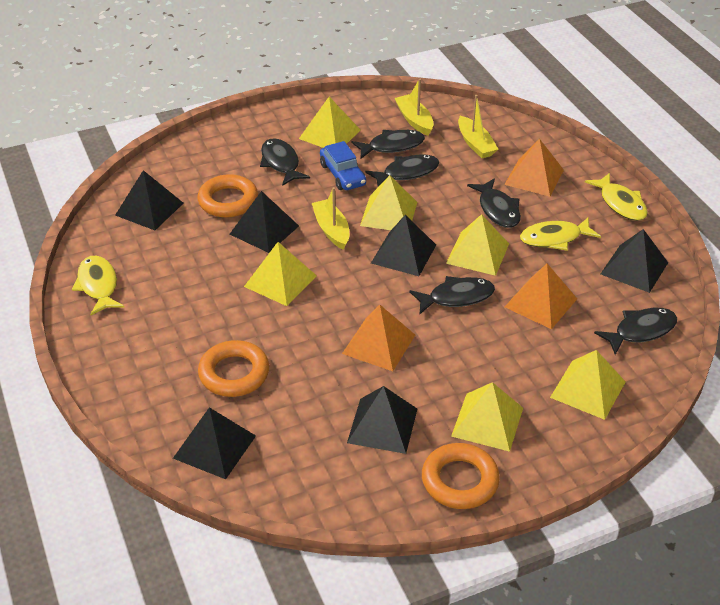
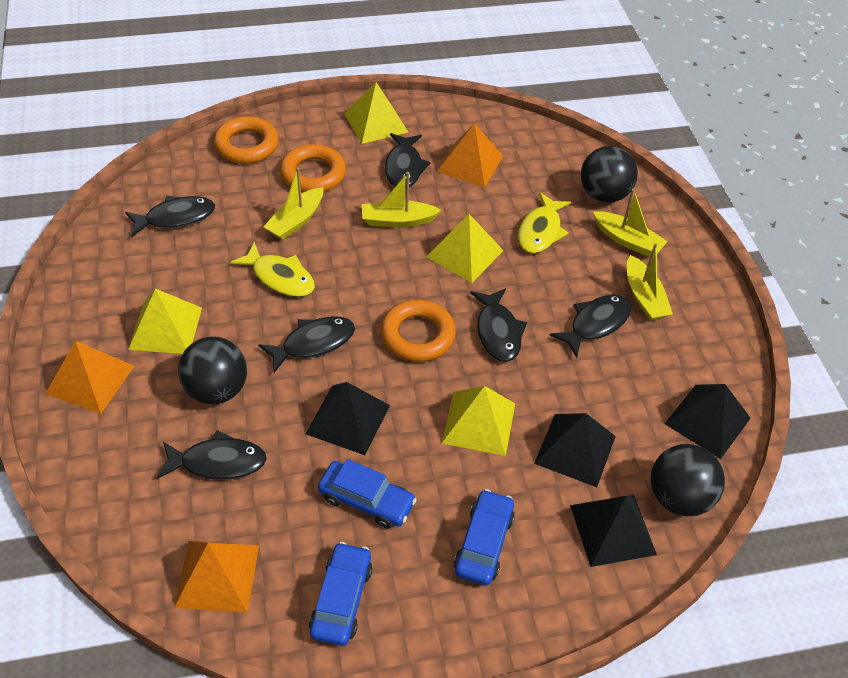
black ball: 0 -> 3
black pyramid: 6 -> 4
blue car: 1 -> 3
yellow boat: 3 -> 4
yellow fish: 3 -> 2
yellow pyramid: 6 -> 4

